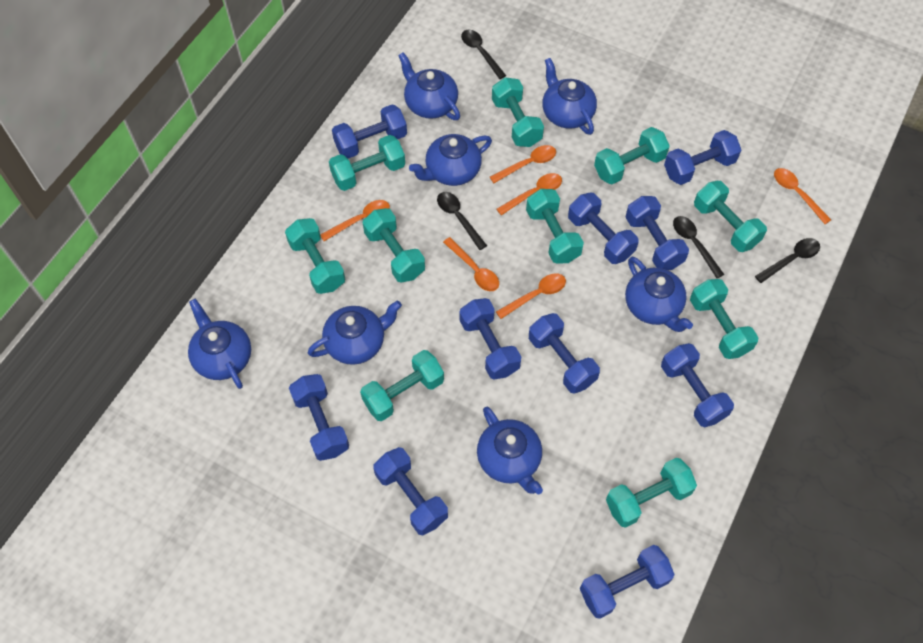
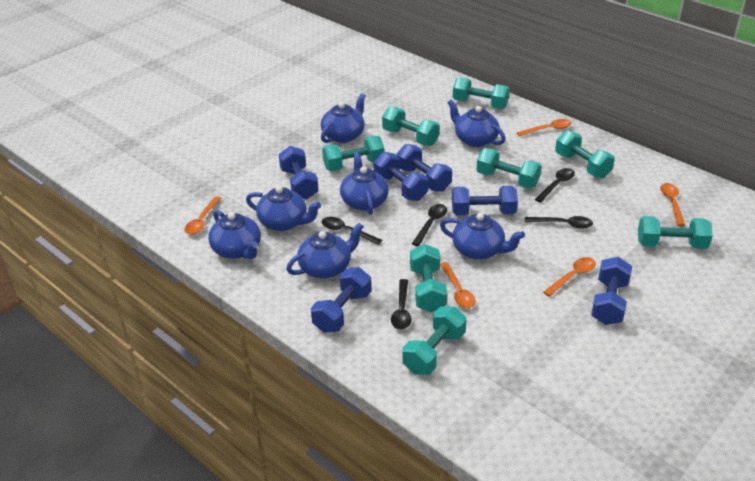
black spoon: 4 -> 5
blue dumbbell: 10 -> 6
orange spoon: 6 -> 5
turquoise dumbbell: 10 -> 8

